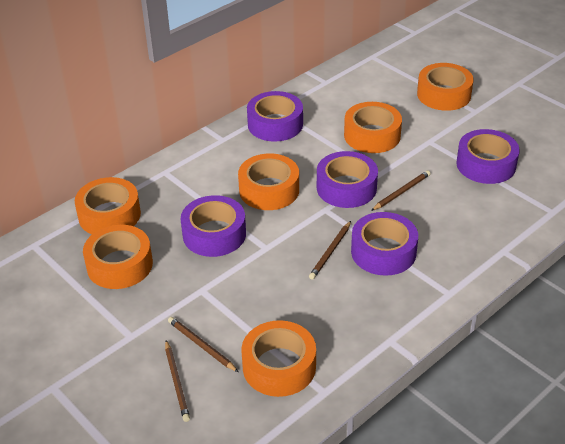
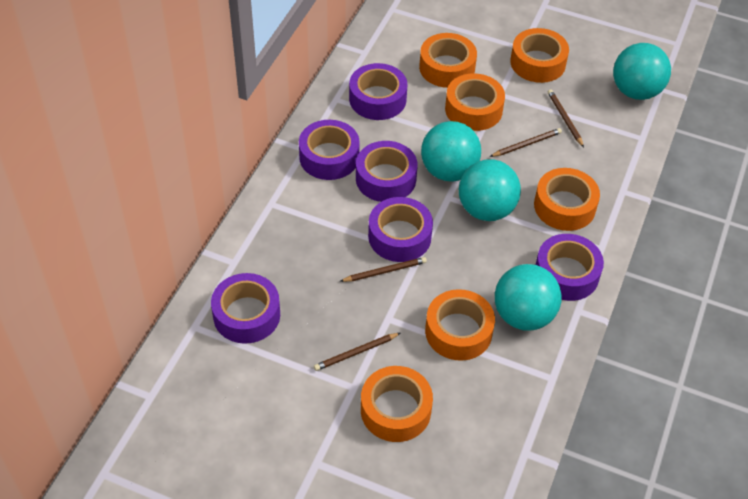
purple tape: 5 -> 6
turquoise ball: 0 -> 4

